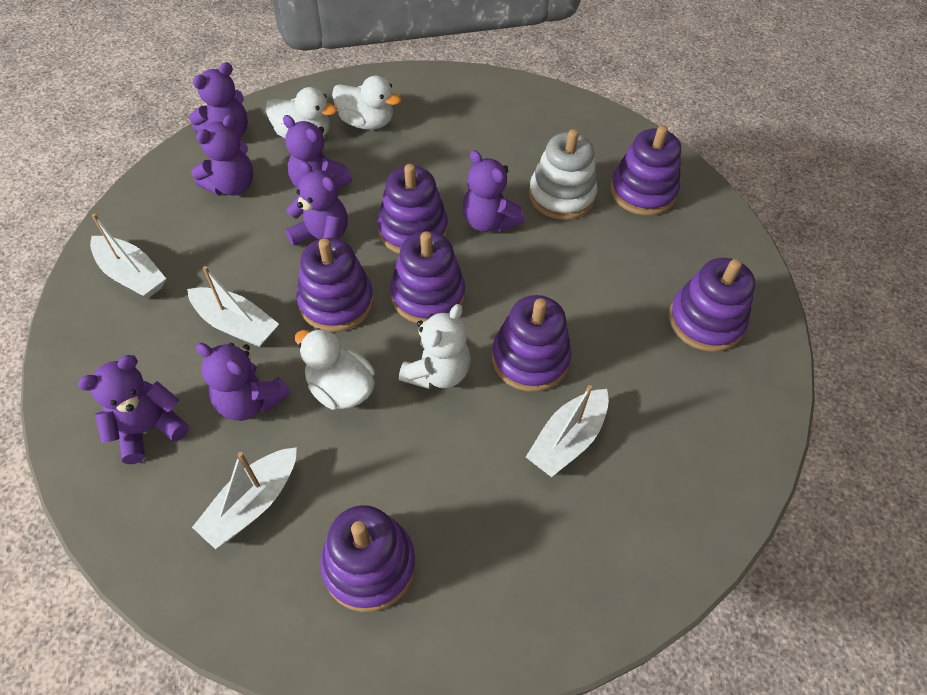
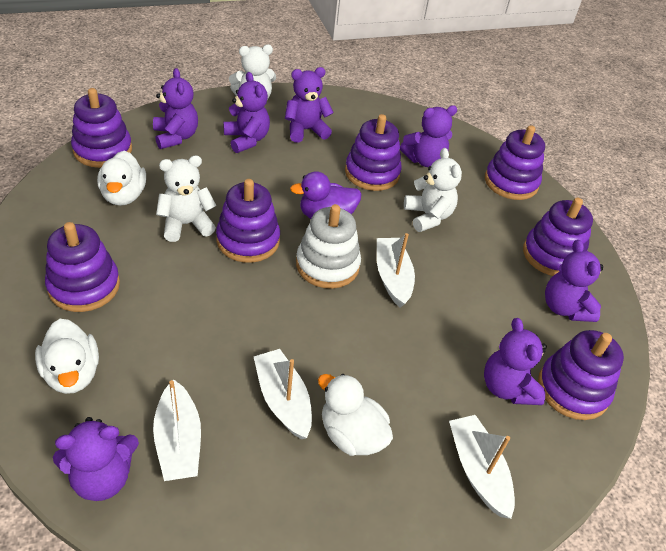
purple duck: 0 -> 1
white teddy bear: 1 -> 3

